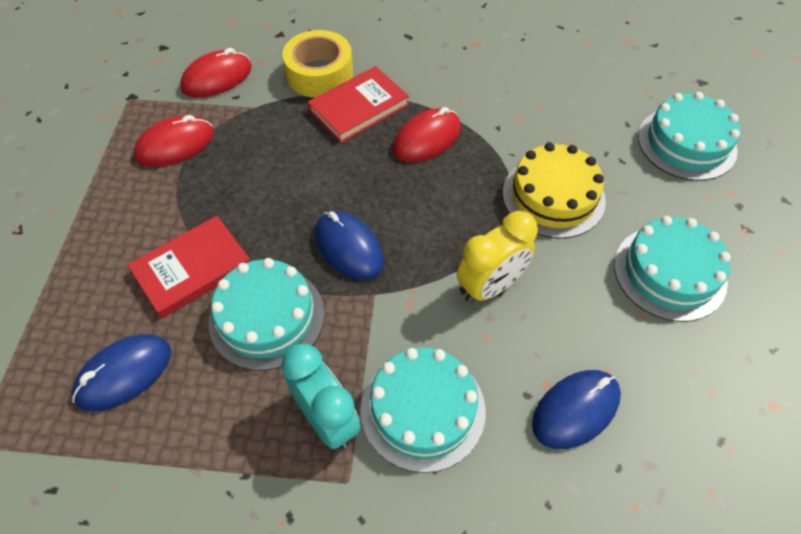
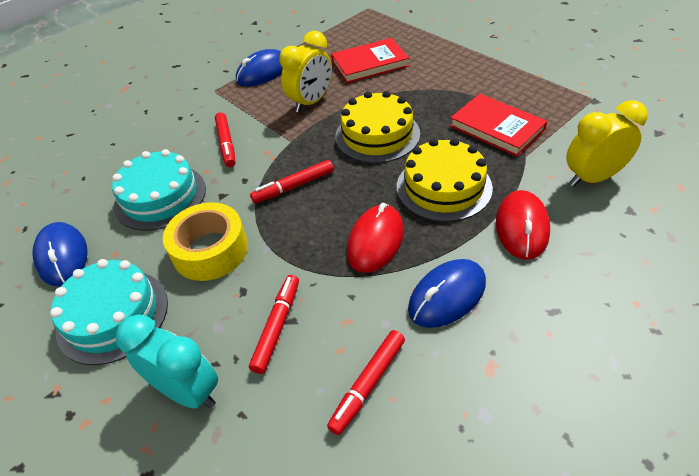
red marker: 0 -> 4
red mouse: 3 -> 2
turquoise cake: 4 -> 2
yellow cake: 1 -> 2
yellow clock: 1 -> 2

